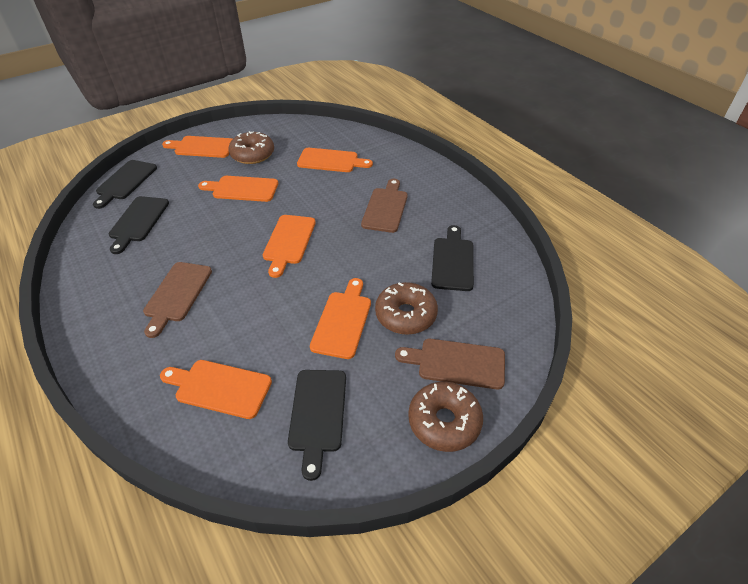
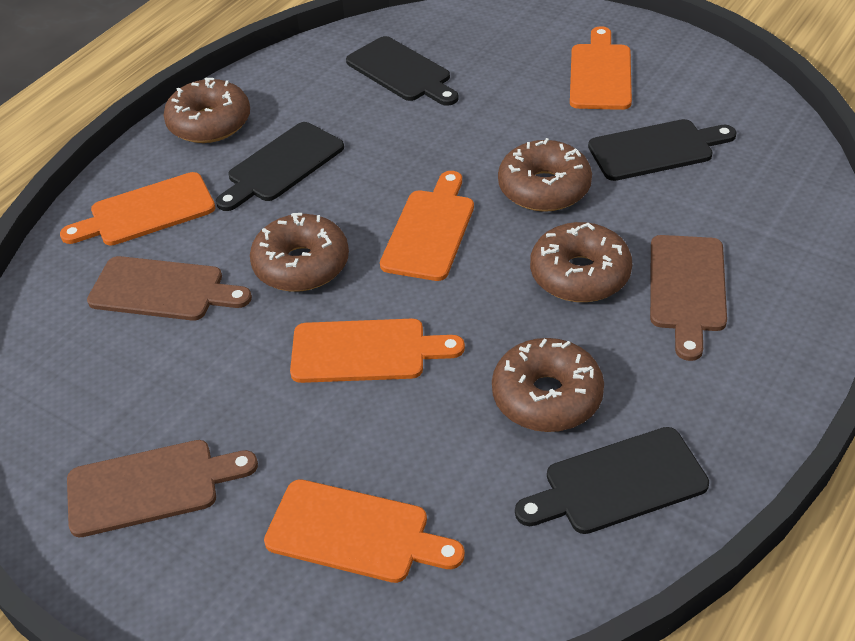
brown donut: 3 -> 5
orange cutting board: 6 -> 5

